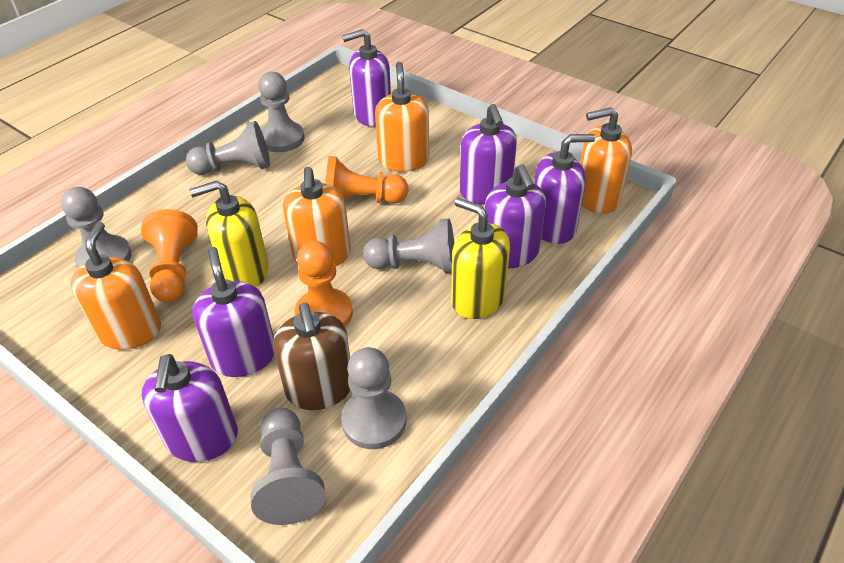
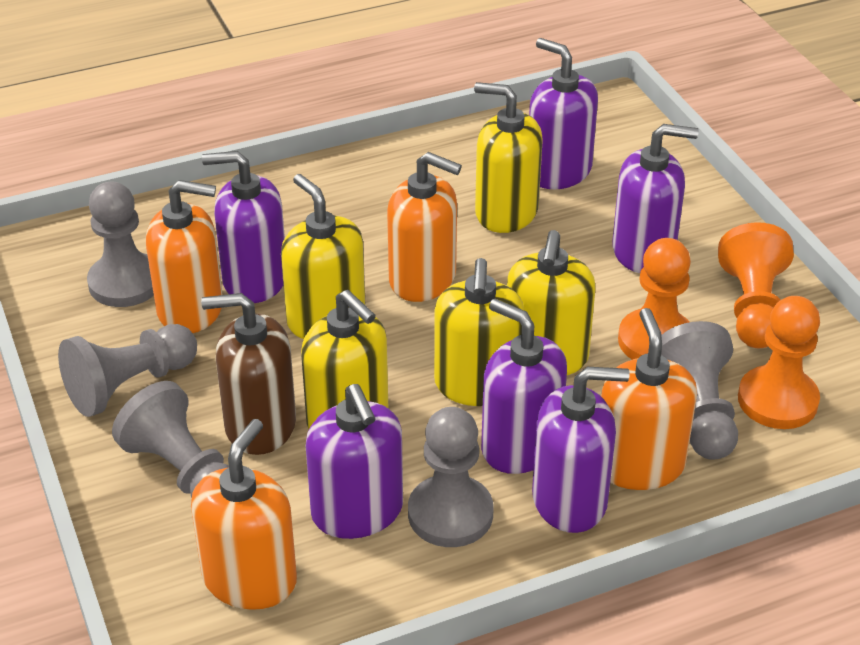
grey pawn: 6 -> 5
yellow soap dispenser: 2 -> 5

